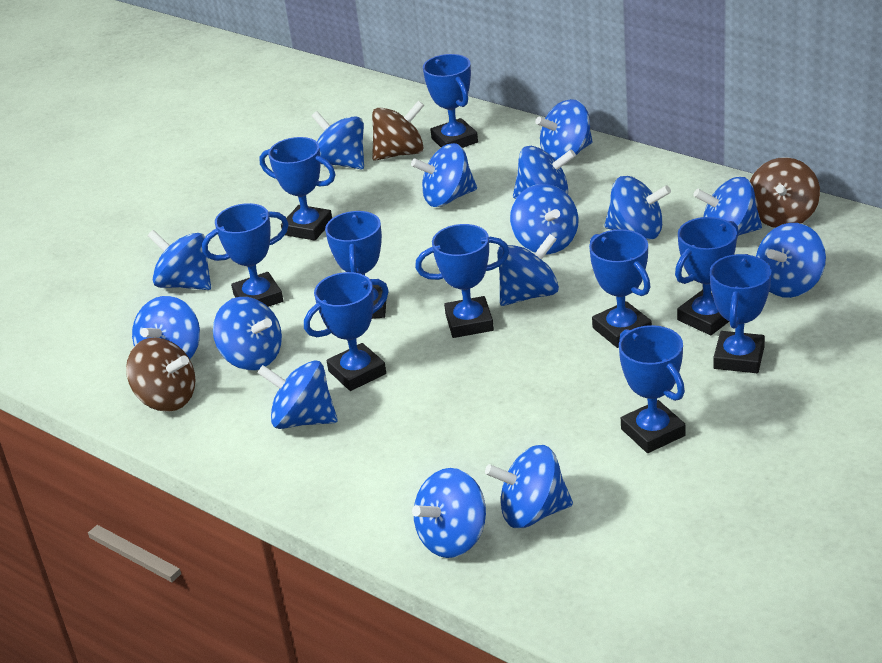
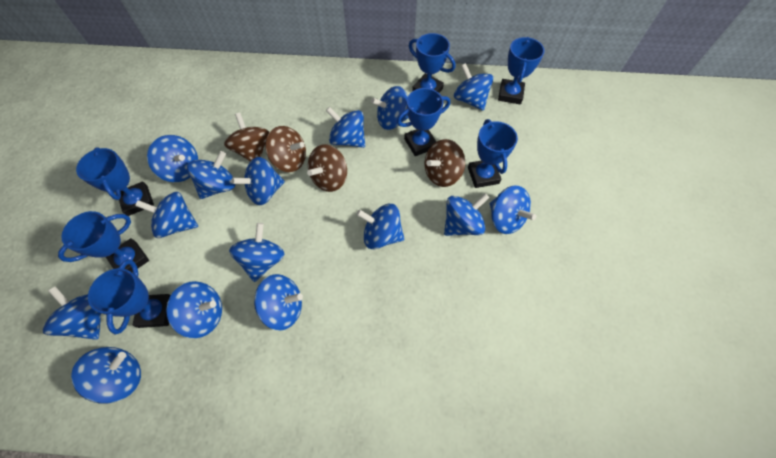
blue trophy: 10 -> 7
brown spinning top: 3 -> 4

